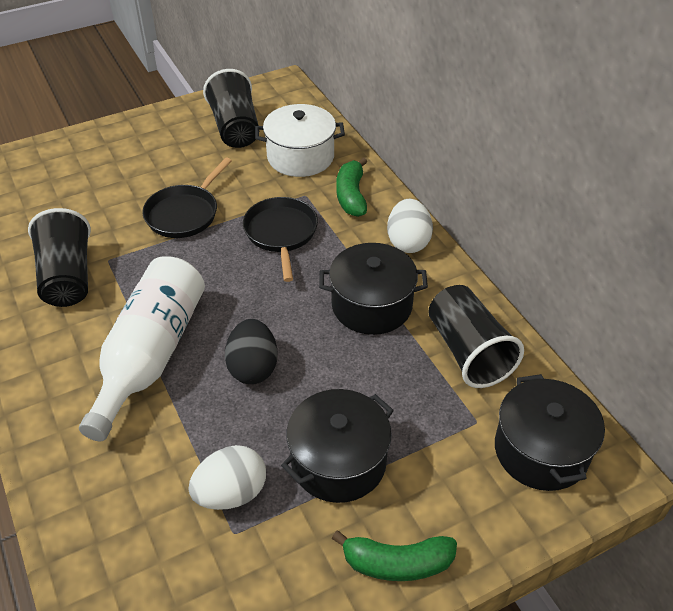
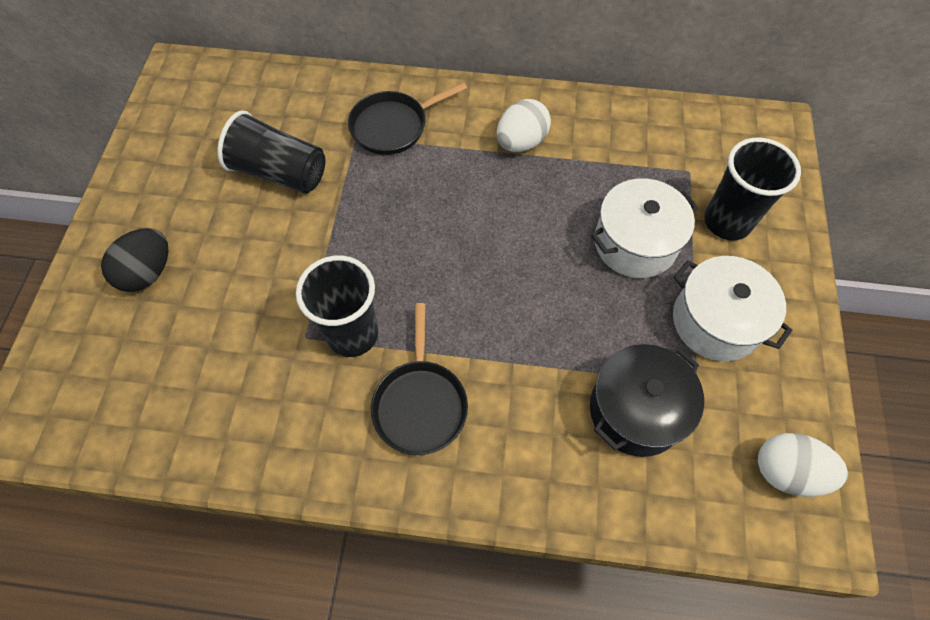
black pot: 3 -> 1
green banana: 2 -> 0
white bottle: 1 -> 0
white pot: 1 -> 2

